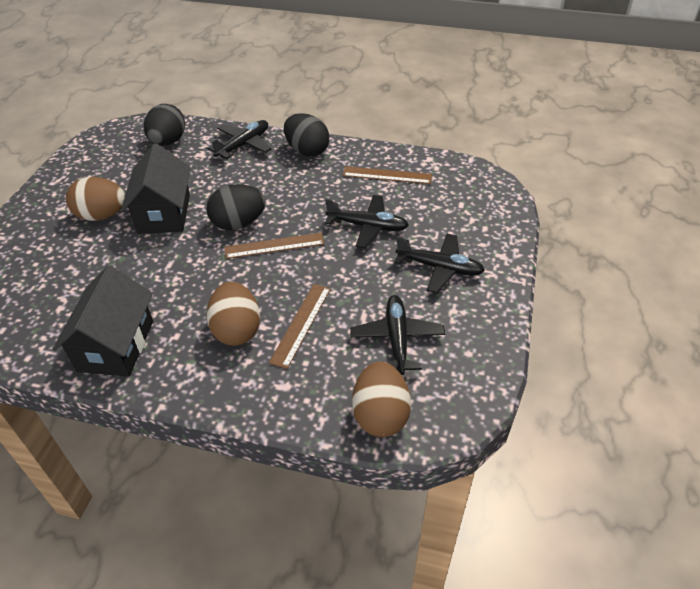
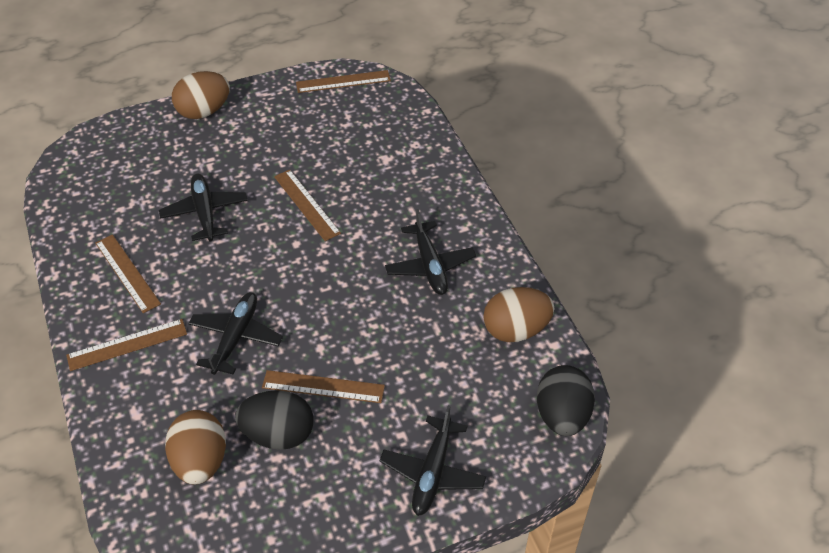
black egg: 3 -> 2
black house: 2 -> 0
brown ruler: 3 -> 5

